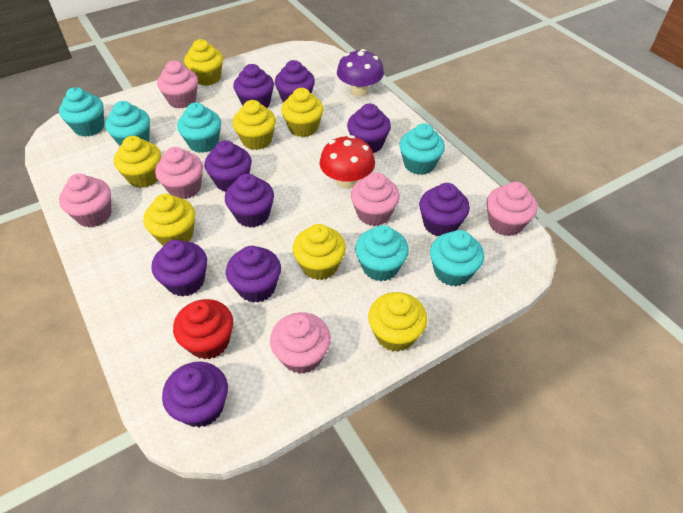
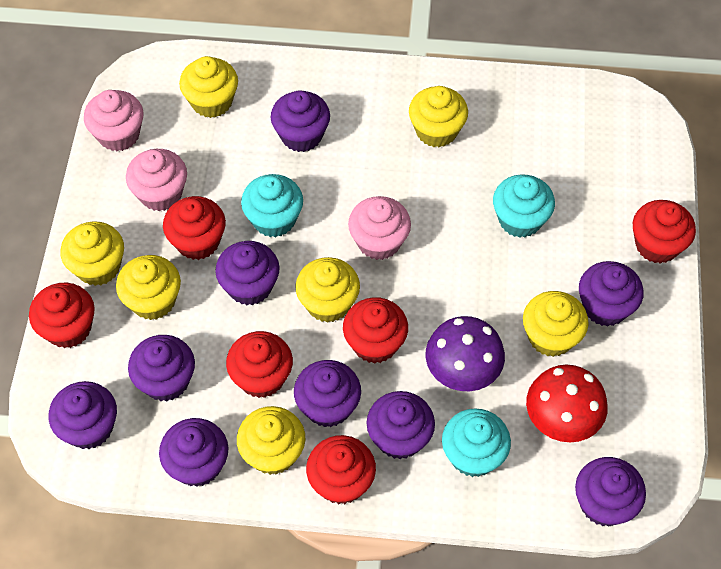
pink cupcake: 6 -> 3
red cupcake: 1 -> 6
turquoise cupcake: 6 -> 3

